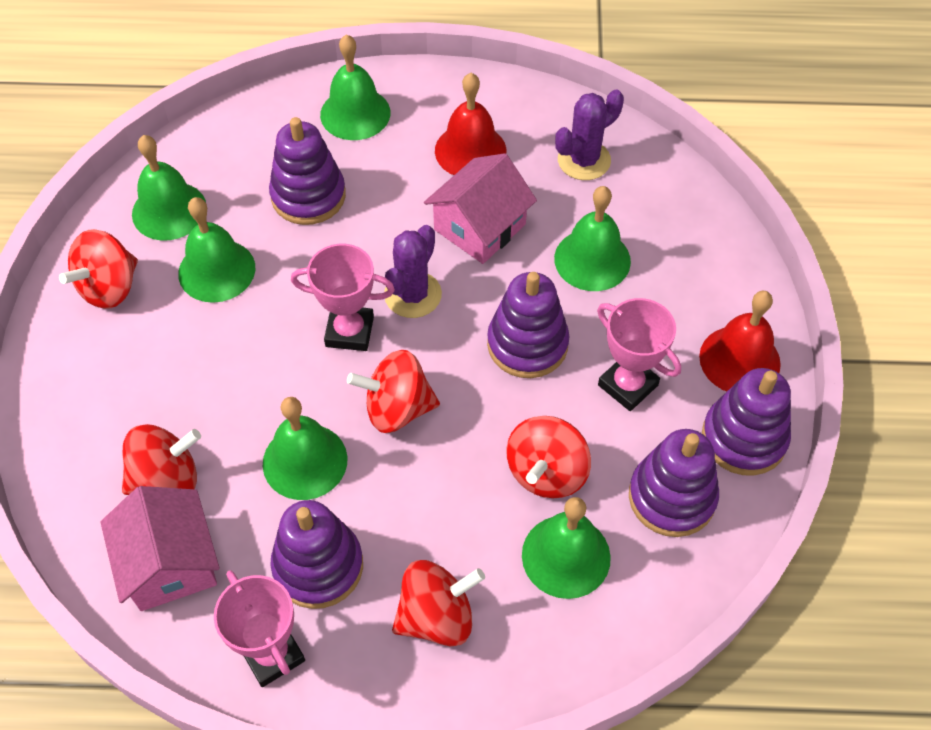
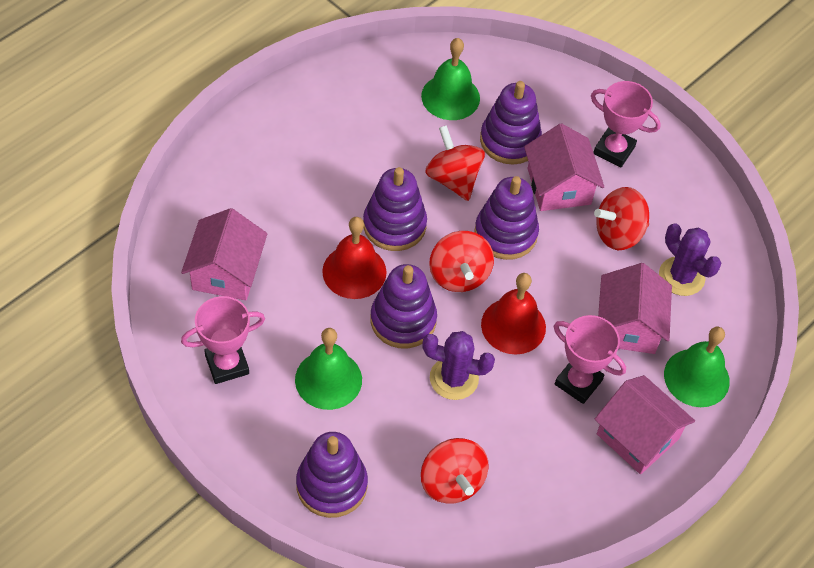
green bell: 6 -> 3
pink house: 2 -> 4
red spinning top: 5 -> 4

